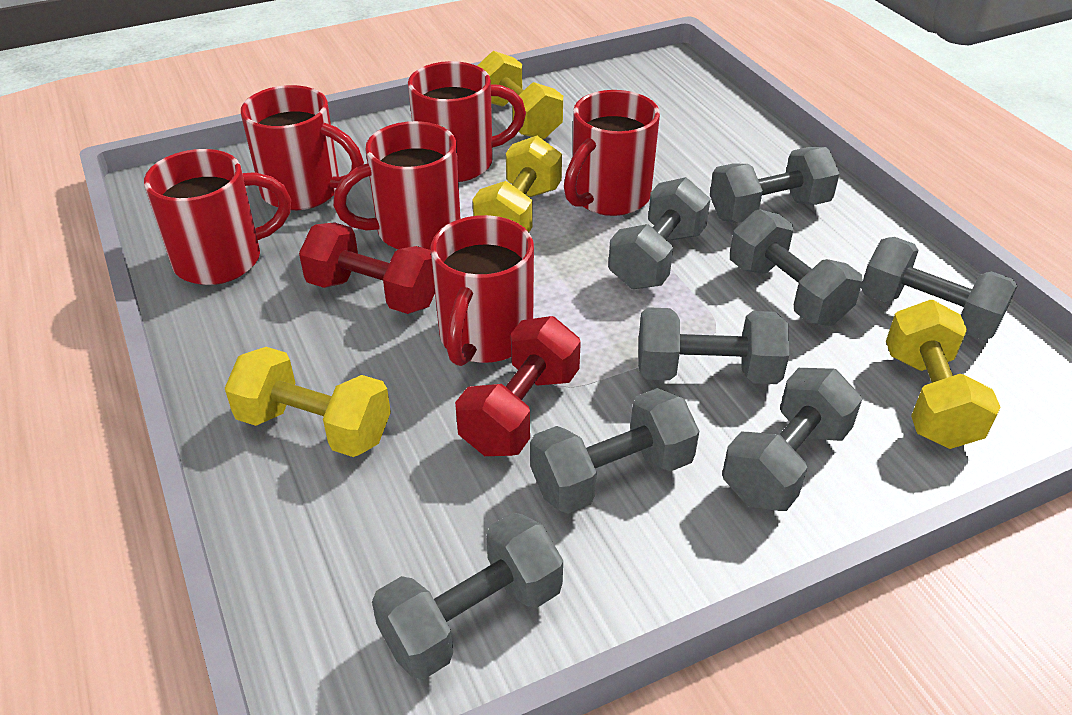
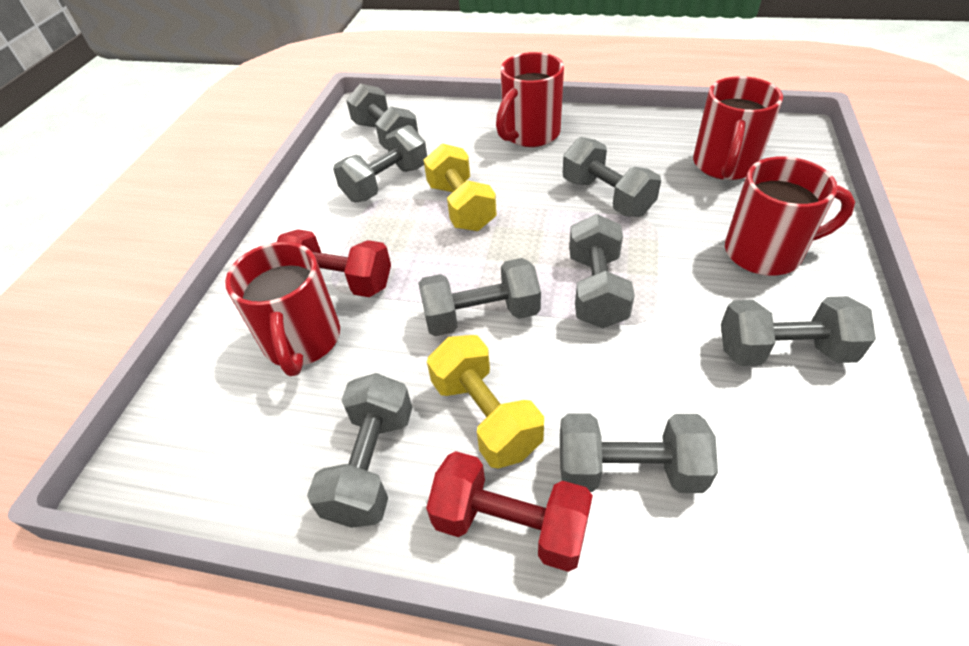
red mug: 6 -> 4
yellow dumbbell: 4 -> 2

